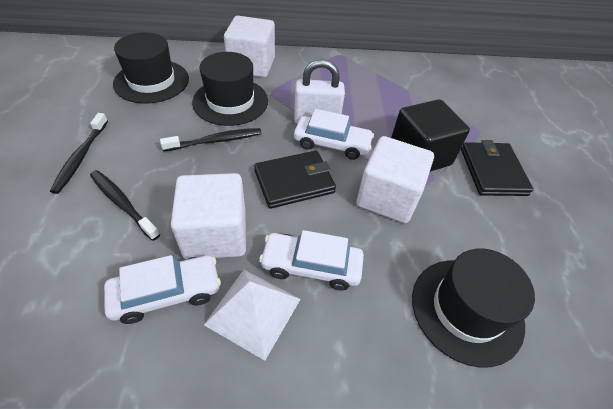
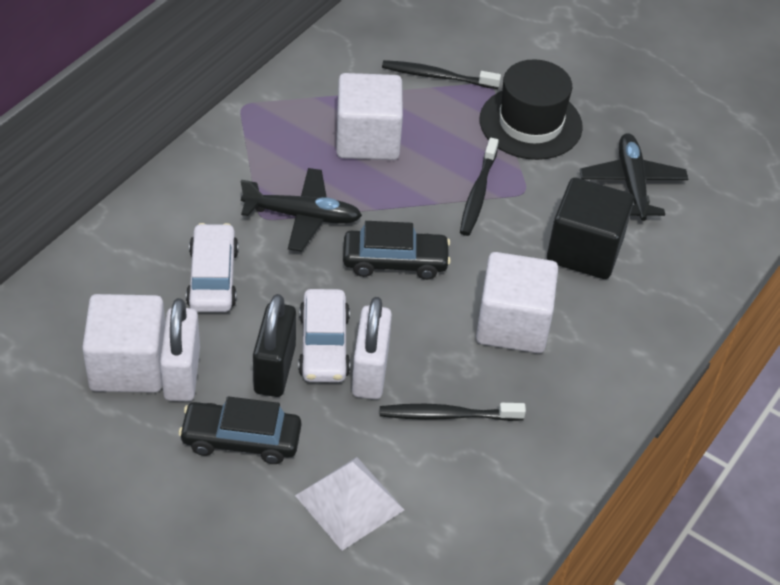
black car: 0 -> 2
black hat: 3 -> 1
black padlock: 0 -> 1
black plane: 0 -> 2
black wallet: 2 -> 0
white car: 3 -> 2
white padlock: 1 -> 2

